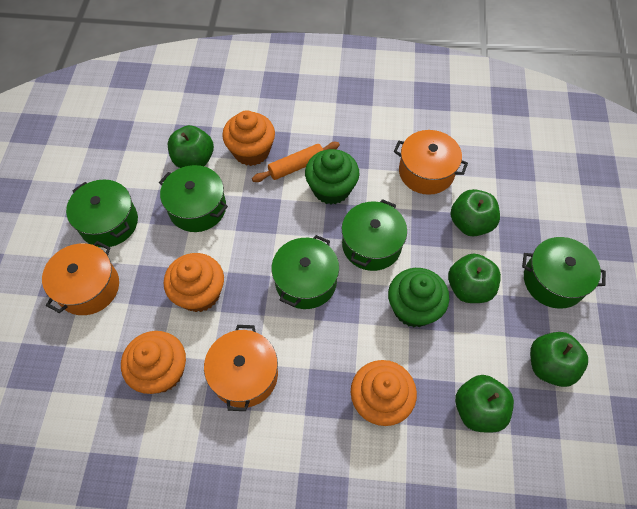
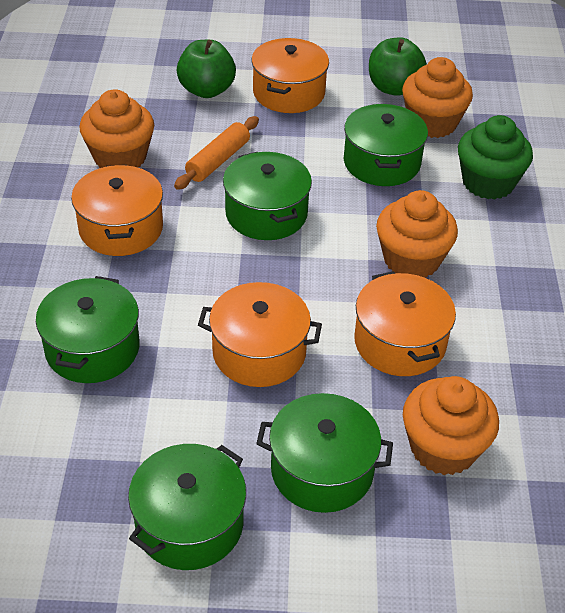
green apple: 5 -> 2
green cupcake: 2 -> 1
orange pot: 3 -> 4

